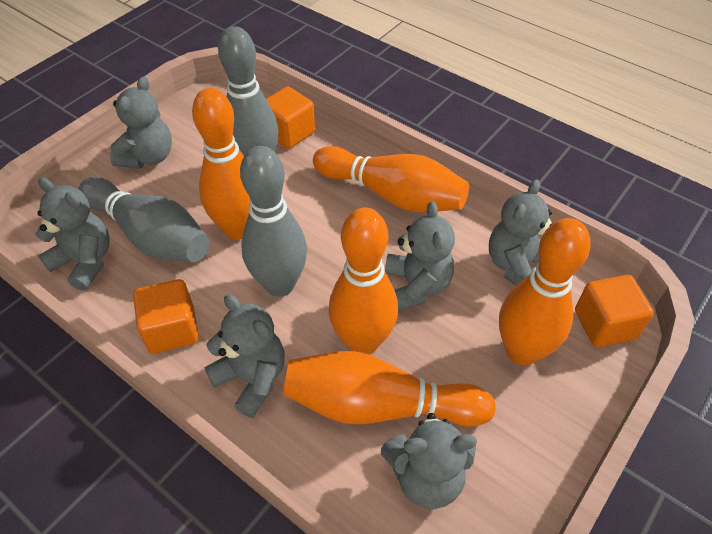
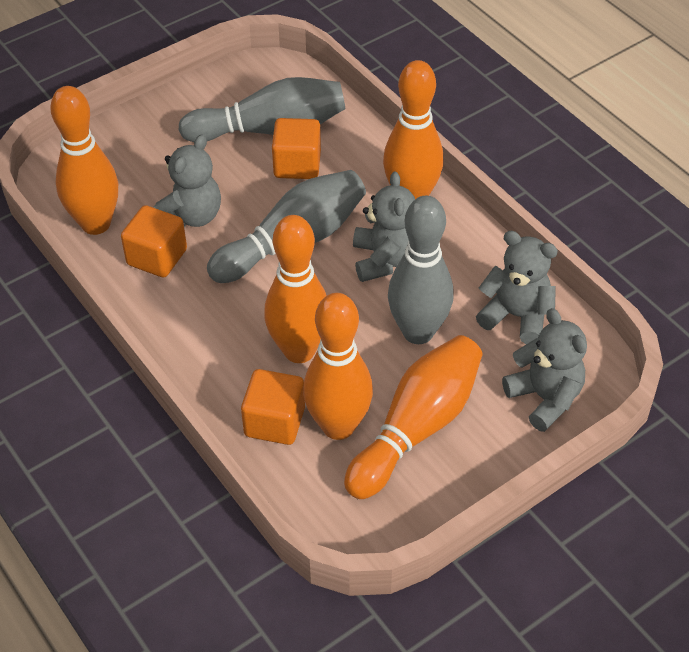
grey teddy bear: 6 -> 4

